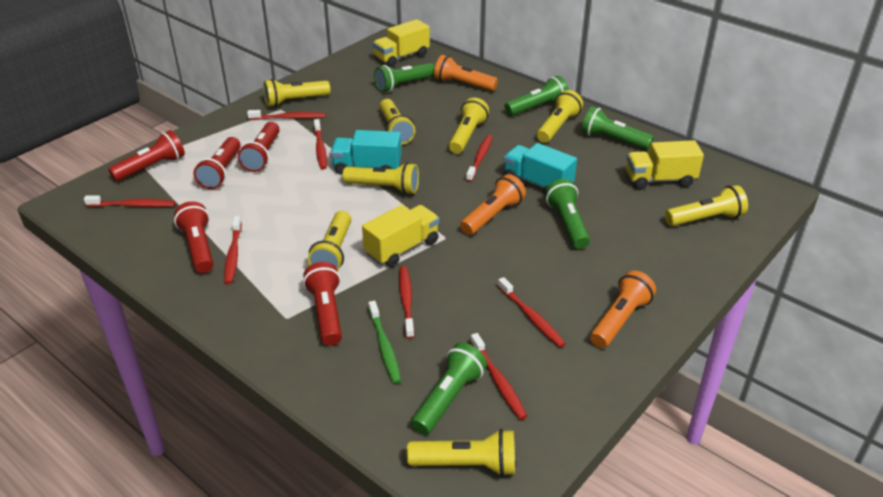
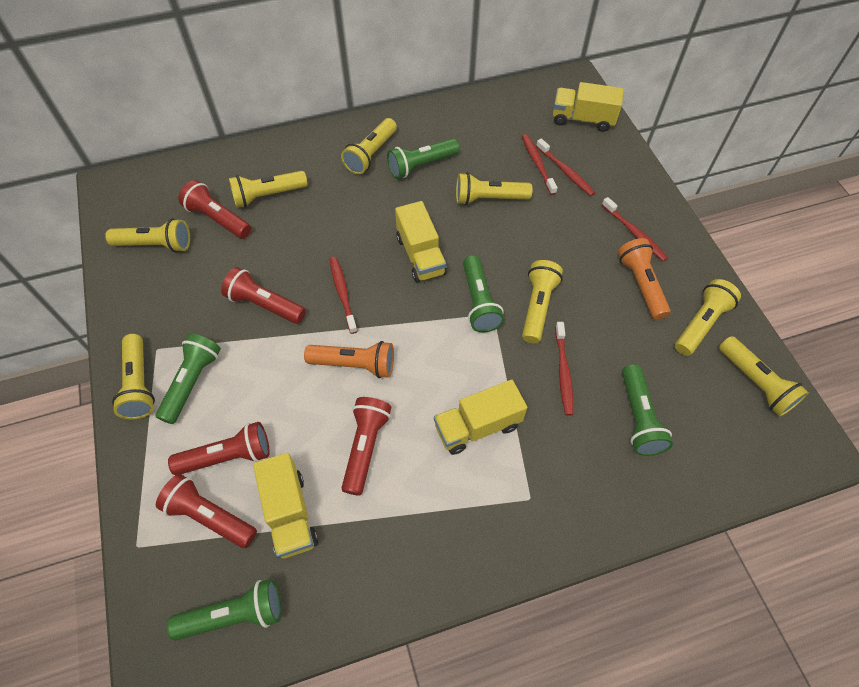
green toothbrush: 1 -> 0
orange flashlight: 3 -> 2
red toothbrush: 8 -> 5
turquoise truck: 2 -> 0
yellow truck: 3 -> 4

